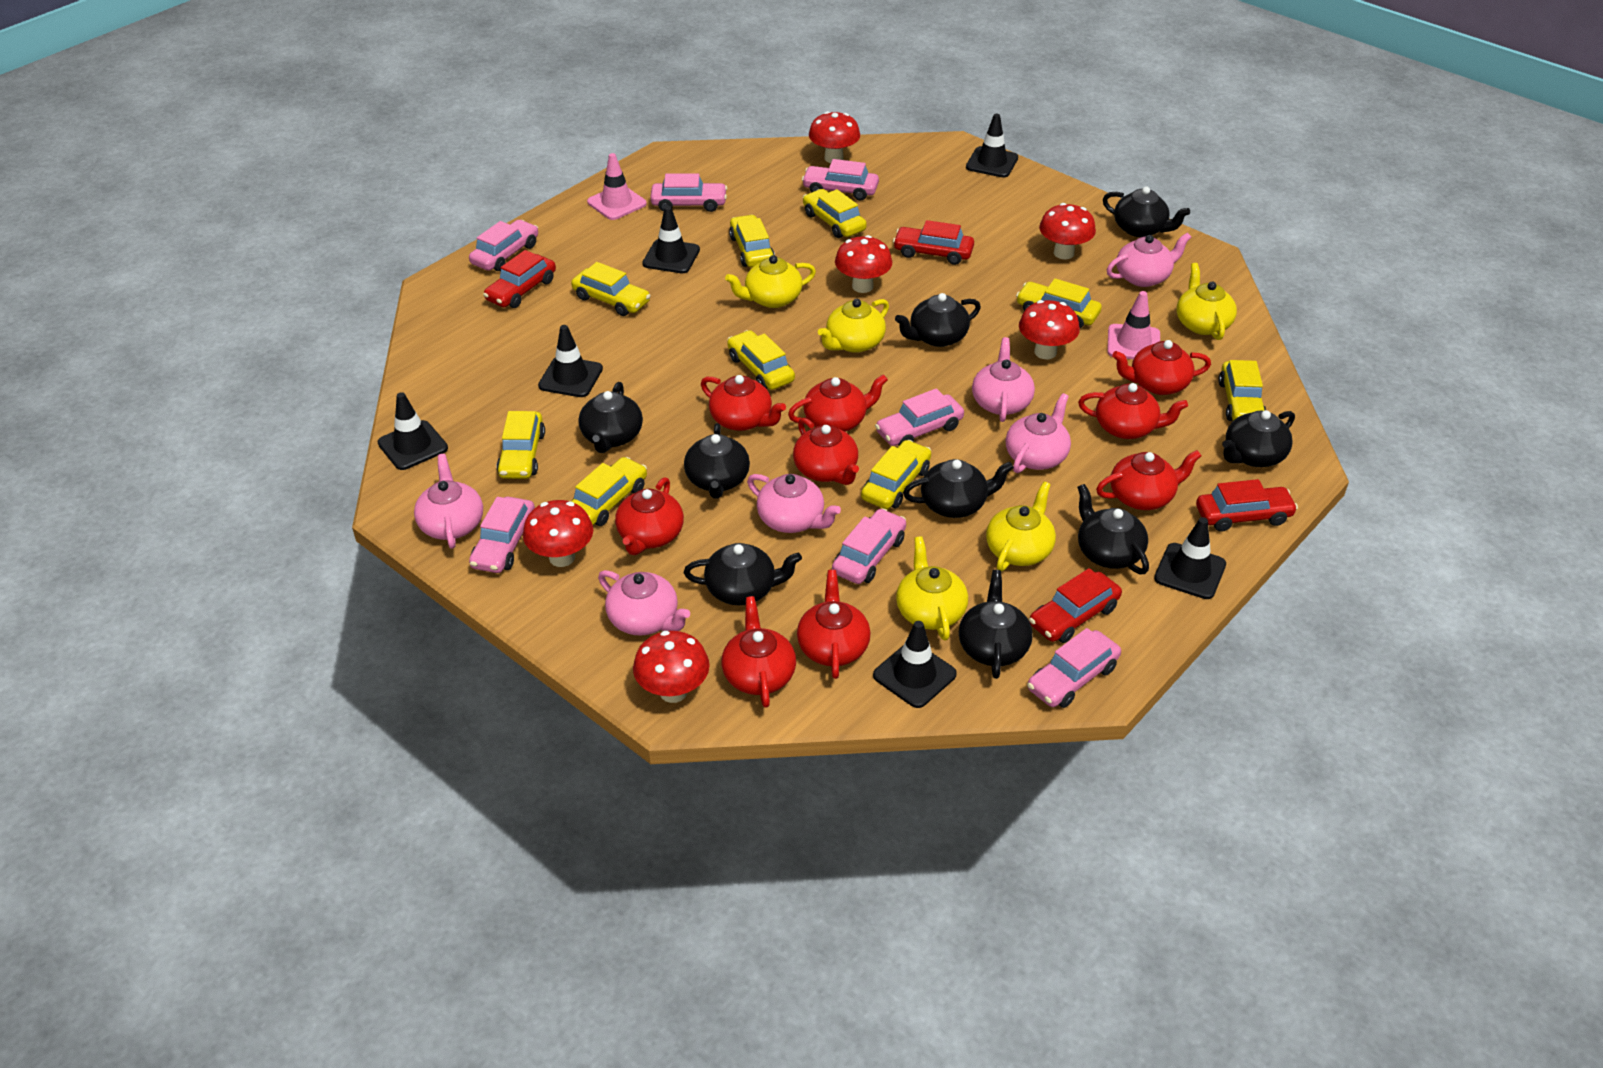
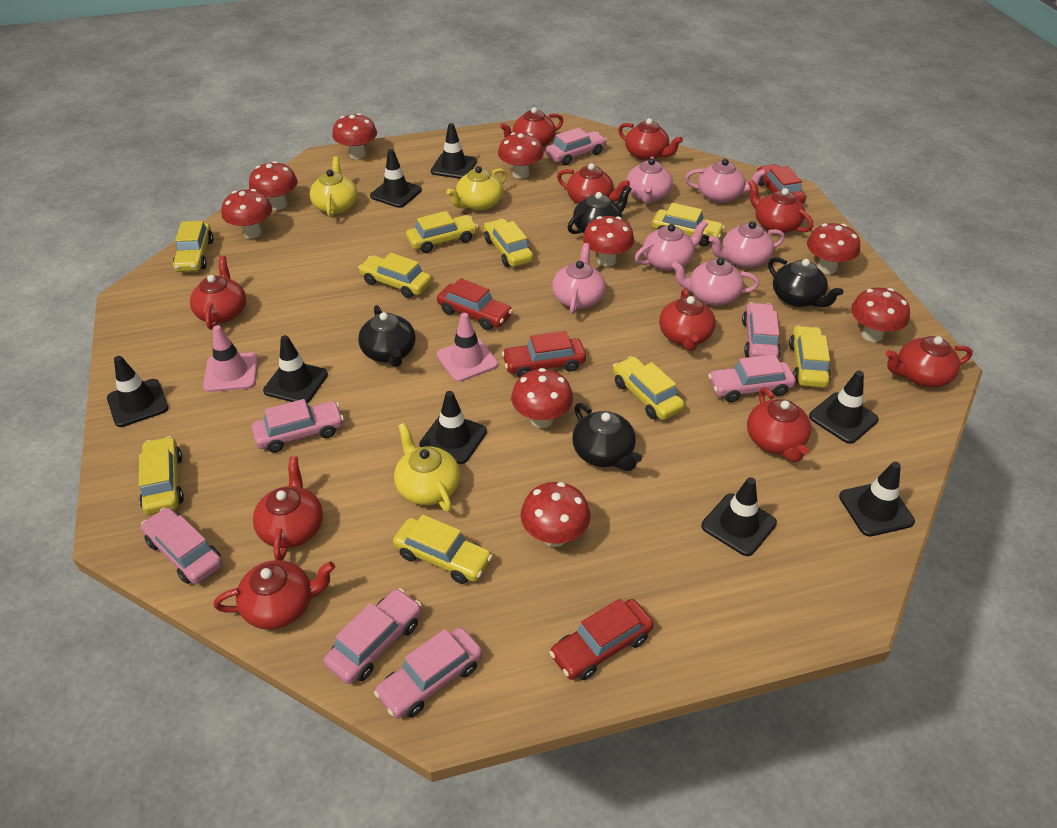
black teapot: 9 -> 4
black traffic cone: 6 -> 8
red mushroom: 6 -> 9
red teapot: 9 -> 10
yellow teapot: 5 -> 3

